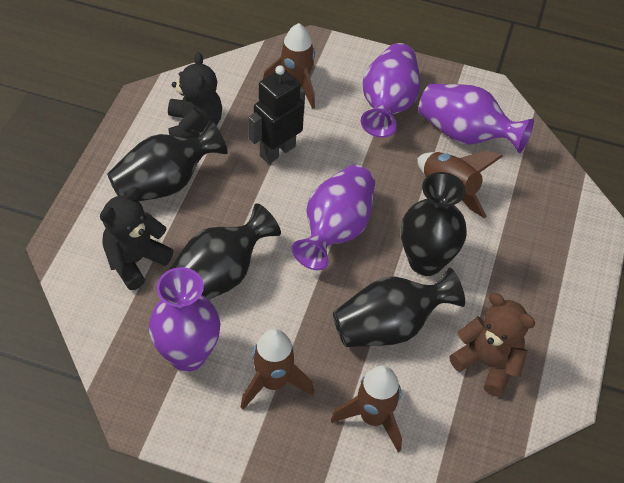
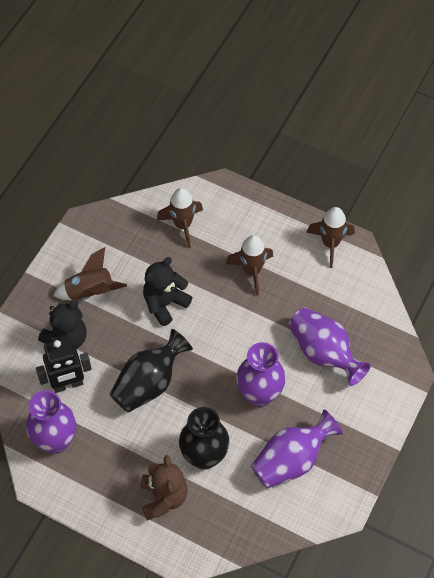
black vase: 4 -> 2

